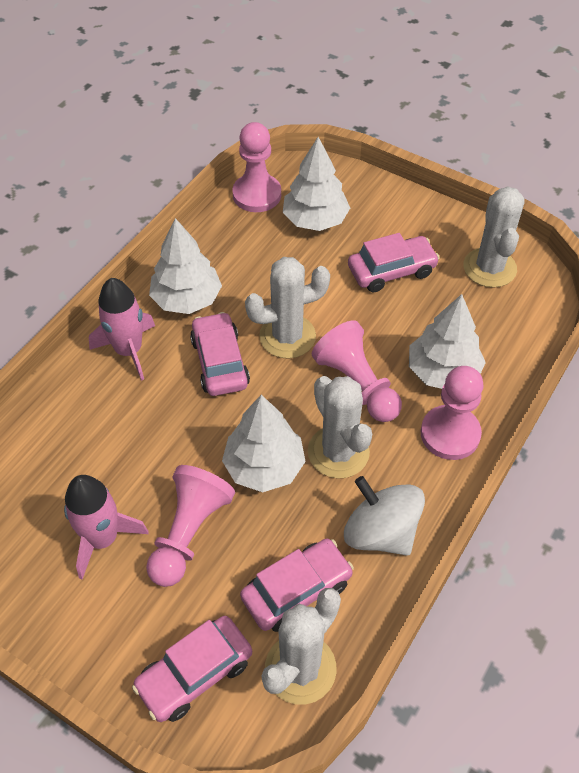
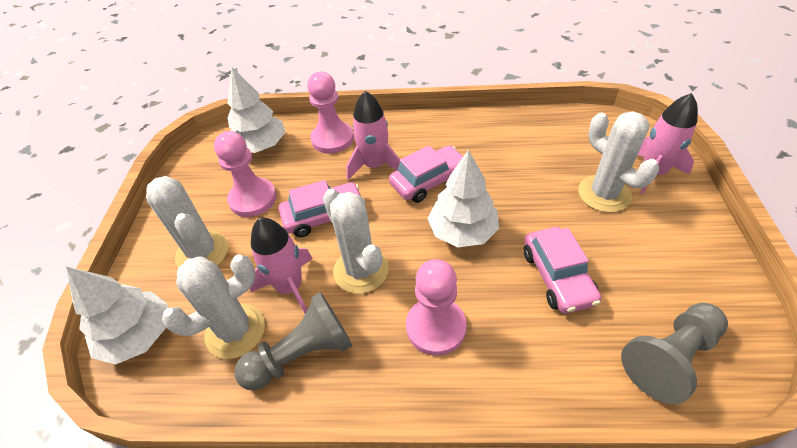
grey pawn: 0 -> 2
pink car: 4 -> 3
pink pawn: 4 -> 3
pink rocket: 2 -> 3
white spinning top: 1 -> 0
white tree: 4 -> 3

